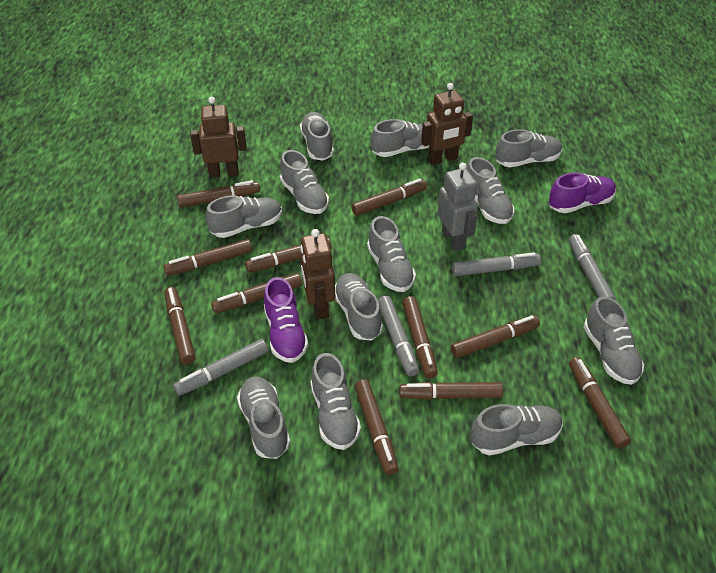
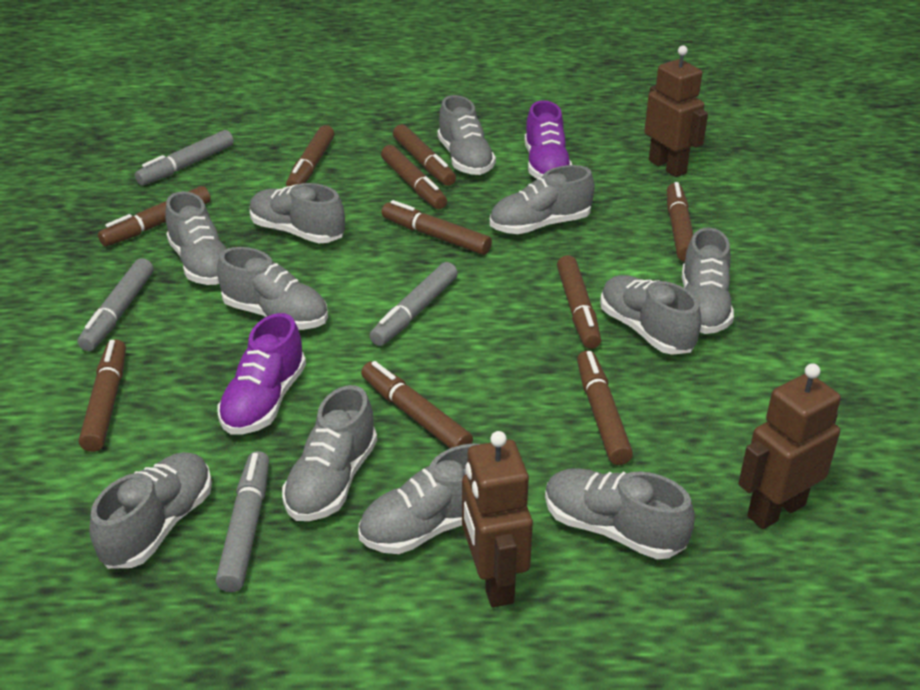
brown marker: 11 -> 10
grey robot: 1 -> 0
grey shoe: 12 -> 11

